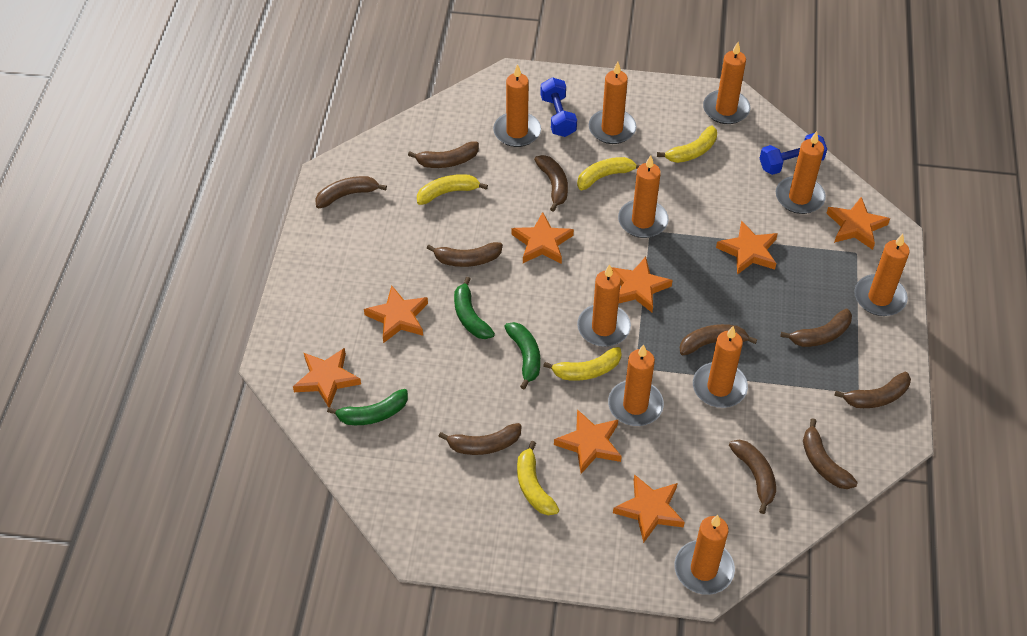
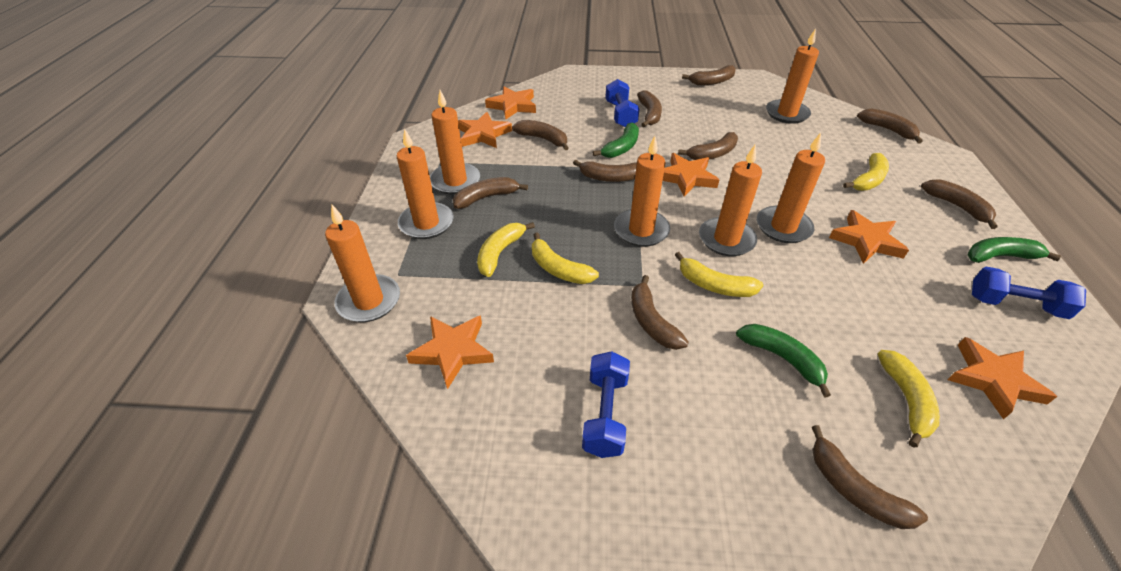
blue dumbbell: 2 -> 3
orange candle: 10 -> 7
orange star: 8 -> 6

